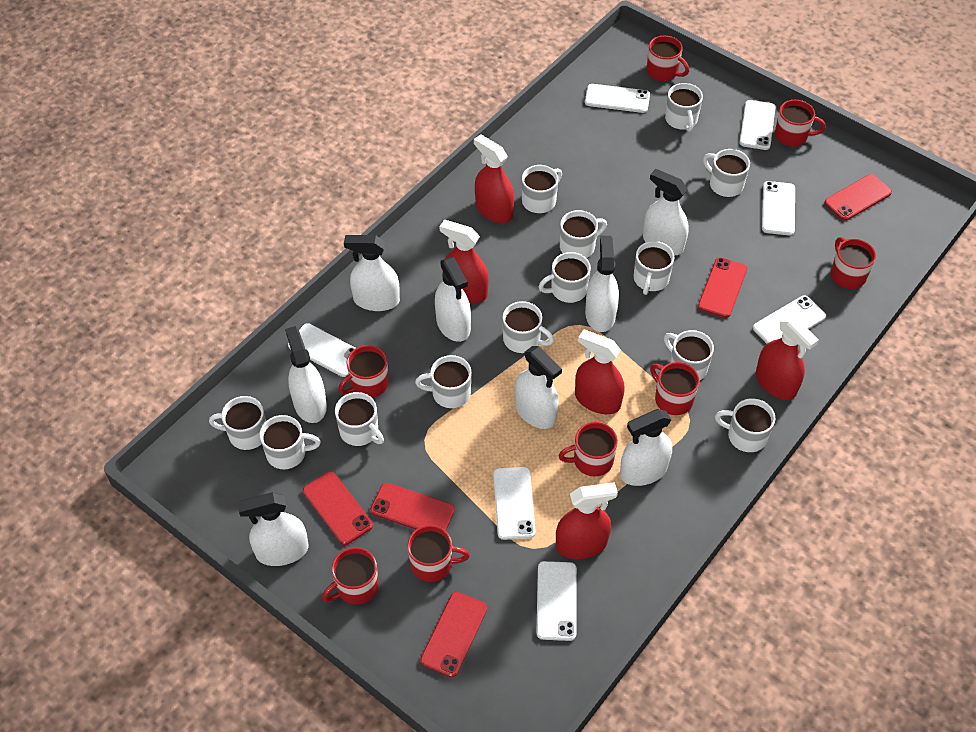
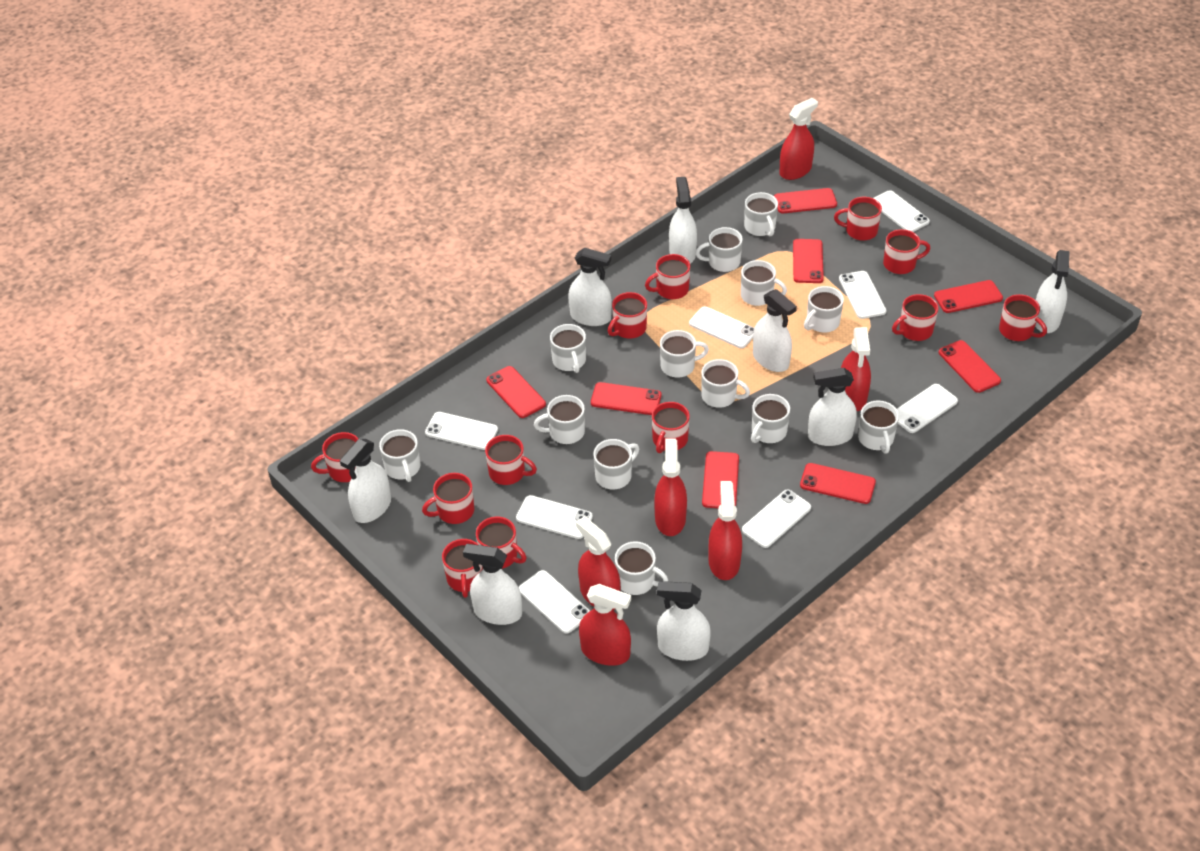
red mug: 8 -> 12
red phone: 5 -> 8
red spray bottle: 5 -> 6
white phone: 7 -> 8

